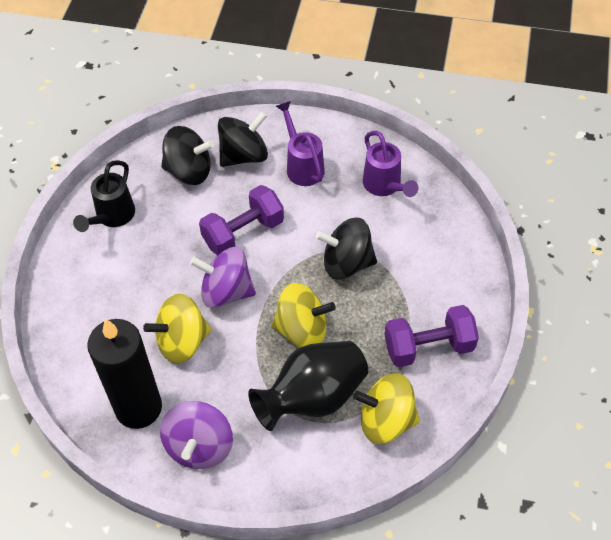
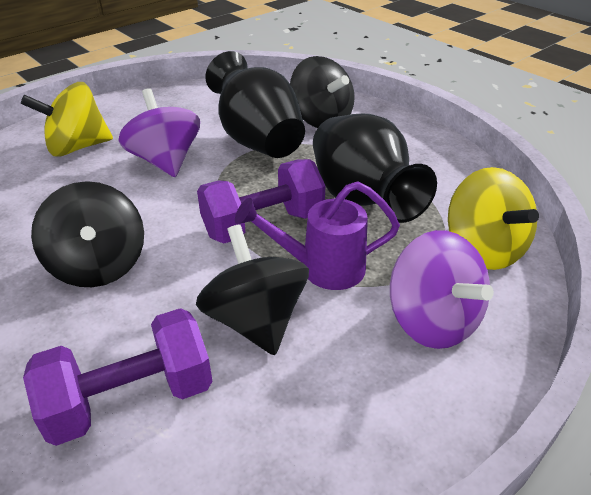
black candle: 1 -> 0
black vase: 1 -> 2
black watering can: 1 -> 0
purple watering can: 2 -> 1
yellow spinning top: 3 -> 2

